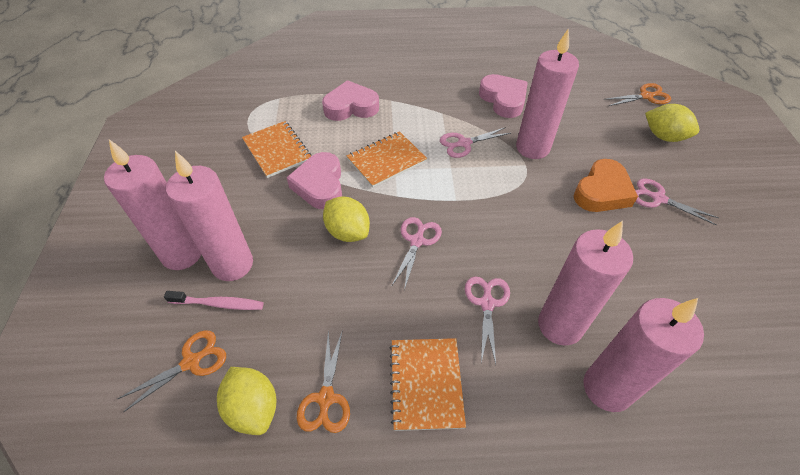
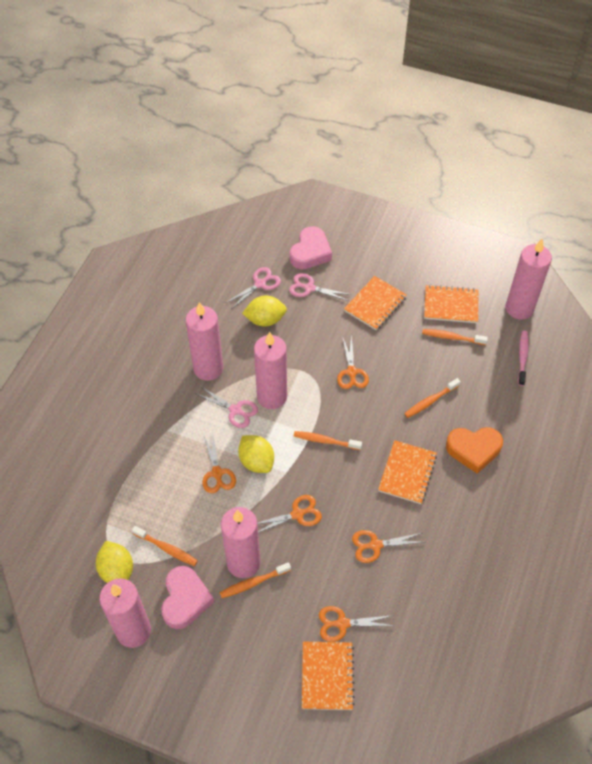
orange notebook: 3 -> 4
orange scissors: 3 -> 5
orange toothbrush: 0 -> 5
pink heart: 3 -> 2
pink scissors: 4 -> 3

